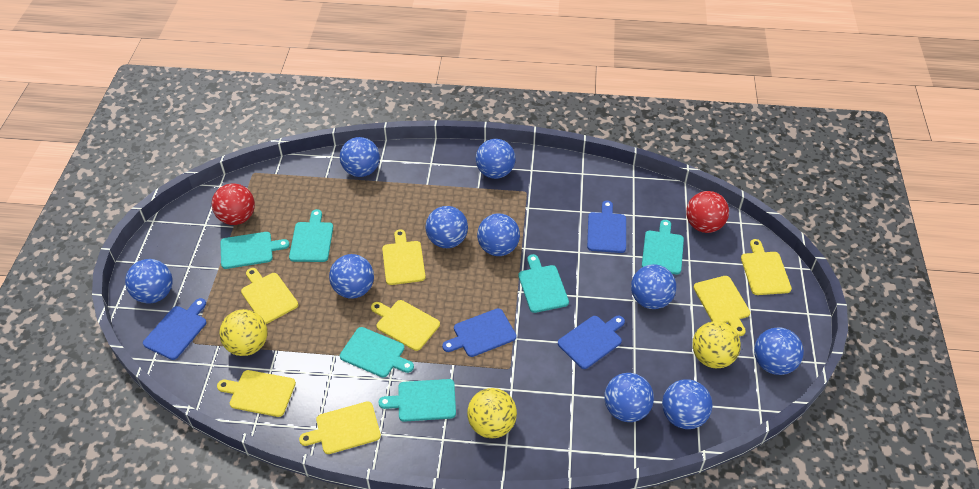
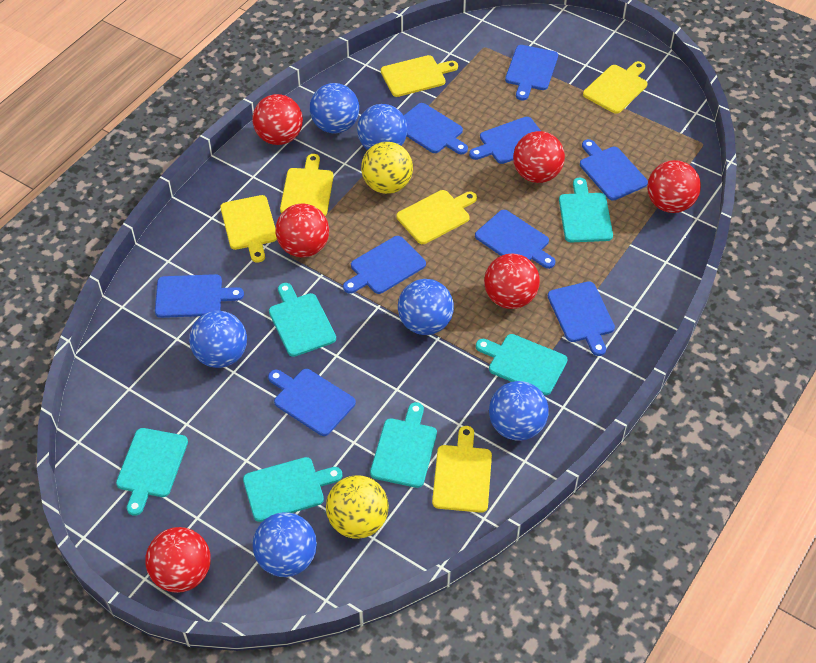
blue ball: 10 -> 6
blue cutting board: 4 -> 9
red ball: 2 -> 6
yellow ball: 3 -> 2
yellow cutting board: 7 -> 6

